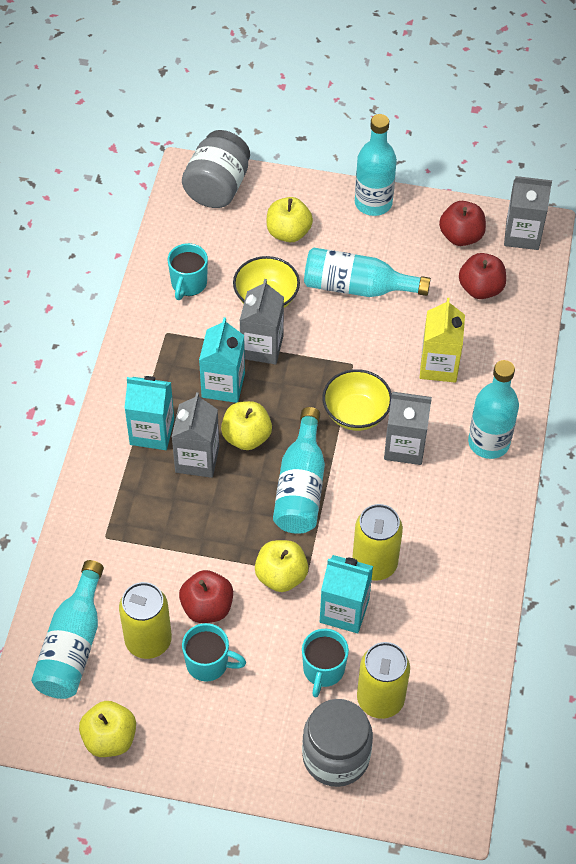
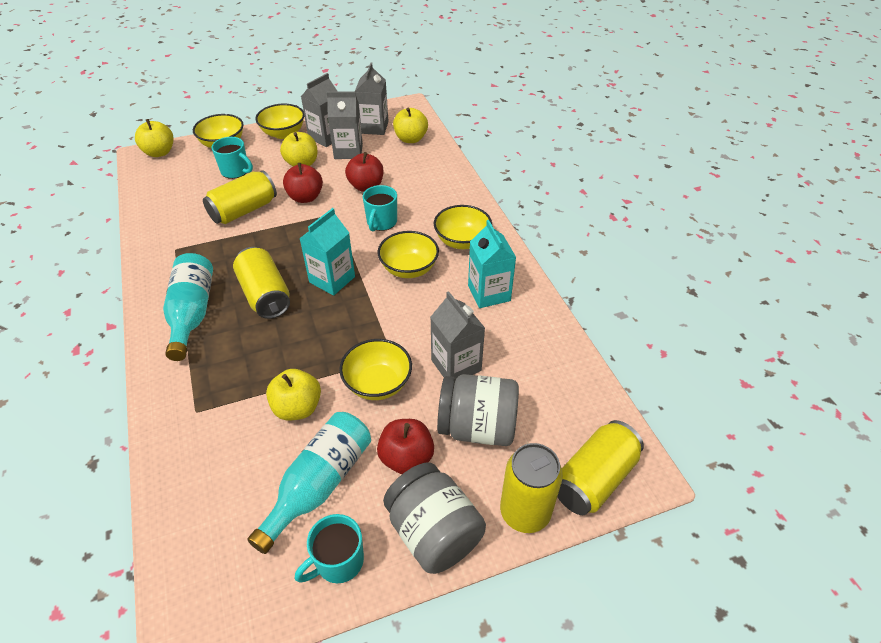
turquoise bottle: 5 -> 2
turquoise carton: 3 -> 2
yellow bowl: 2 -> 5
yellow can: 3 -> 4
yellow carton: 1 -> 0

